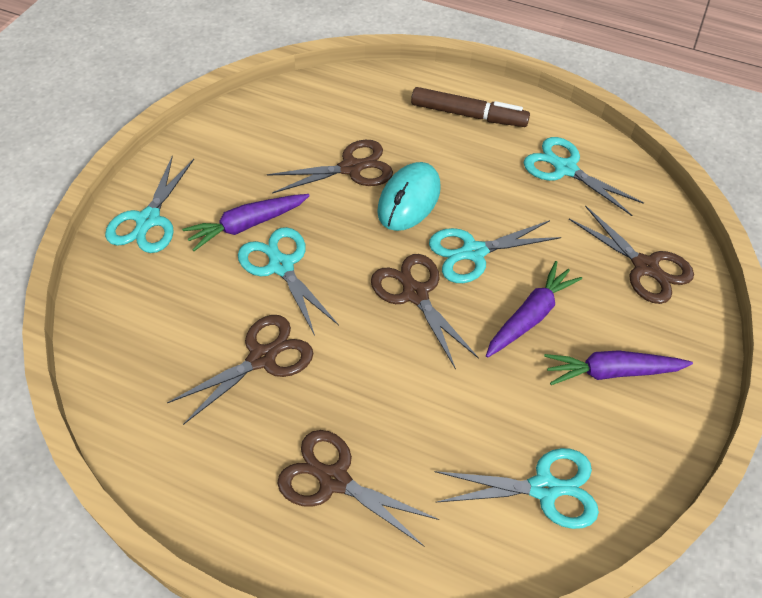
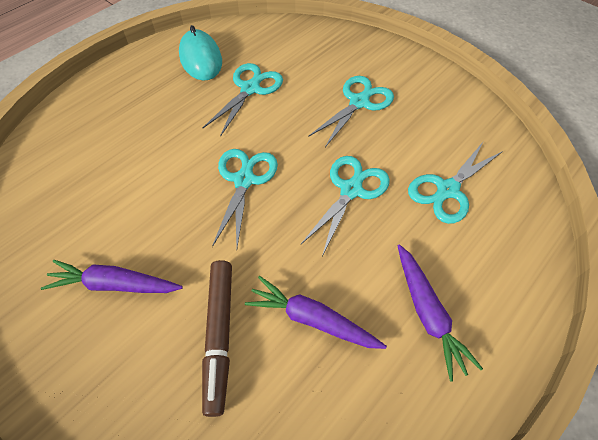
brown scissors: 5 -> 0

